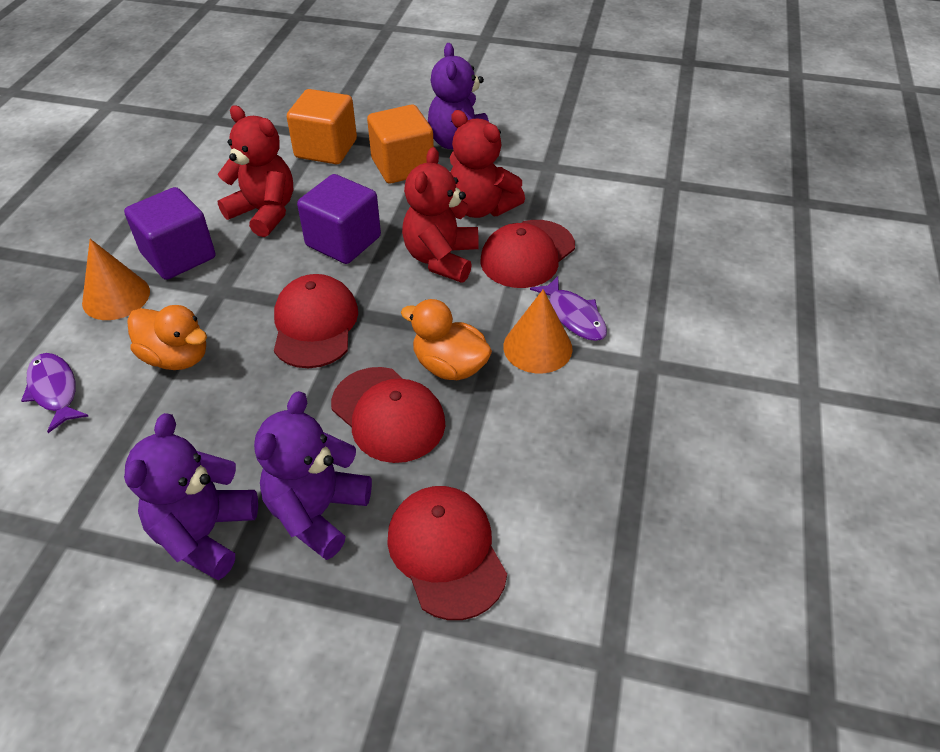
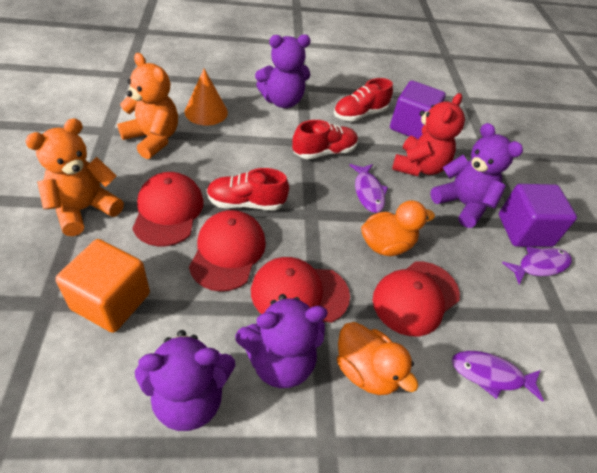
orange cone: 2 -> 1
orange cube: 2 -> 1
orange teddy bear: 0 -> 2
purple fish: 2 -> 3
purple teddy bear: 3 -> 4
red shoe: 0 -> 3
red teddy bear: 3 -> 1

